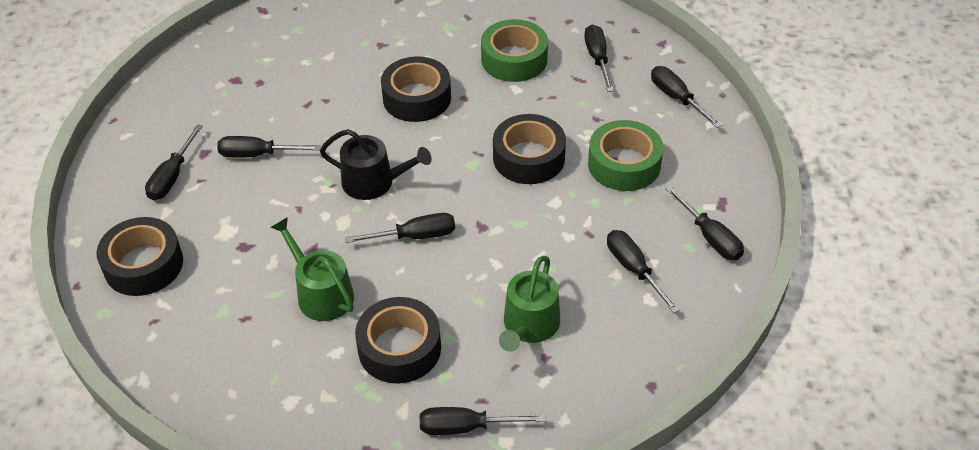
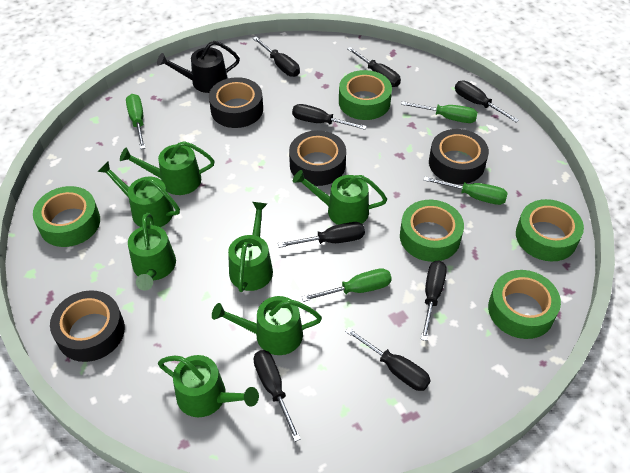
green screwdriver: 0 -> 4
green tape: 2 -> 5
green watering can: 2 -> 7

